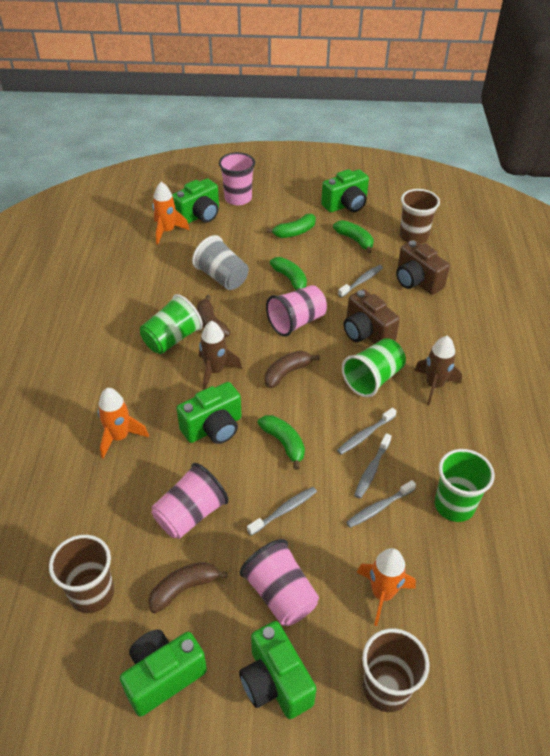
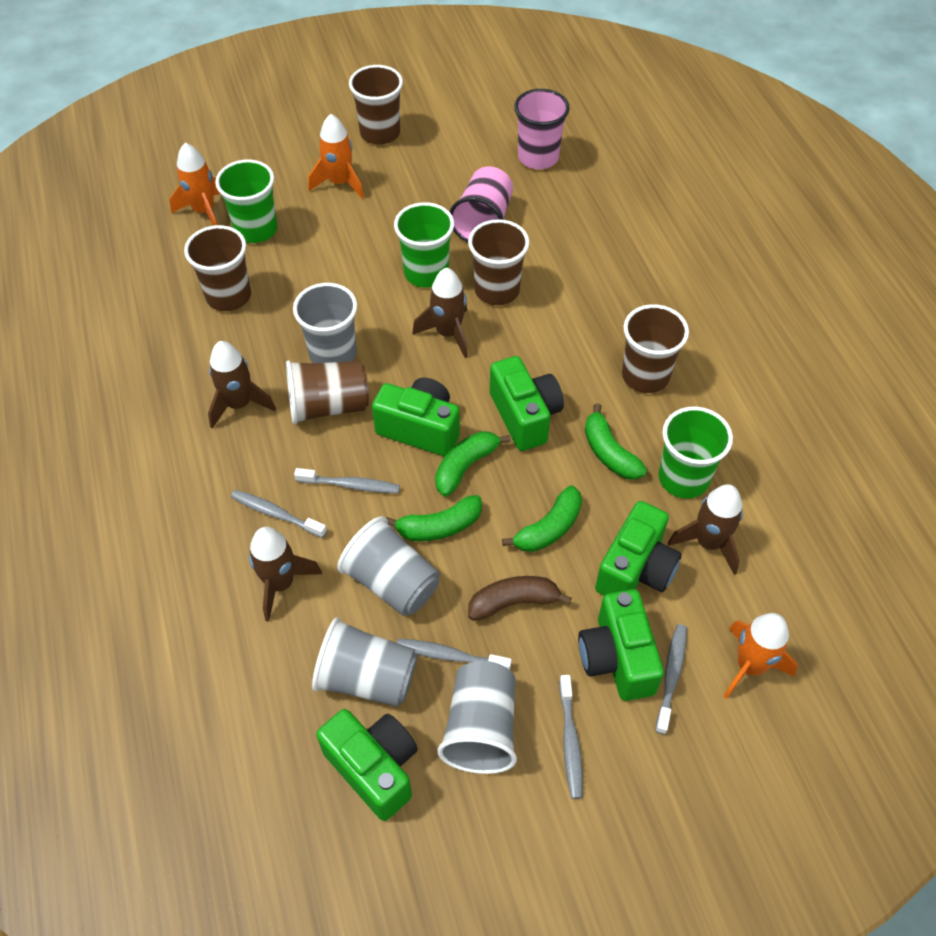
brown banana: 3 -> 1
brown camera: 2 -> 0
brown cup: 3 -> 5
brown rocket: 2 -> 4
grey cup: 1 -> 4
pink cup: 4 -> 2

